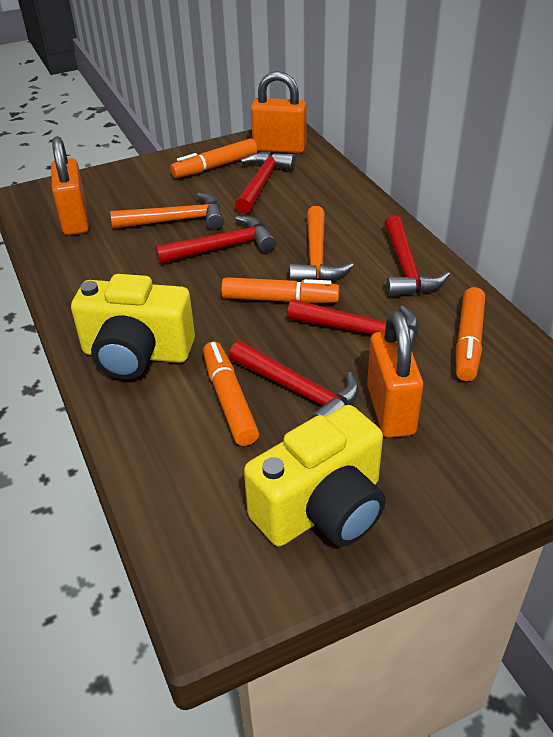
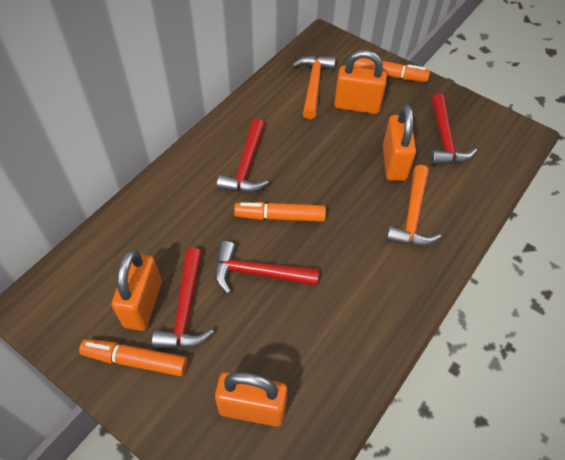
orange marker: 4 -> 3
orange padlock: 3 -> 4
red hammer: 5 -> 4
yellow camera: 2 -> 0

